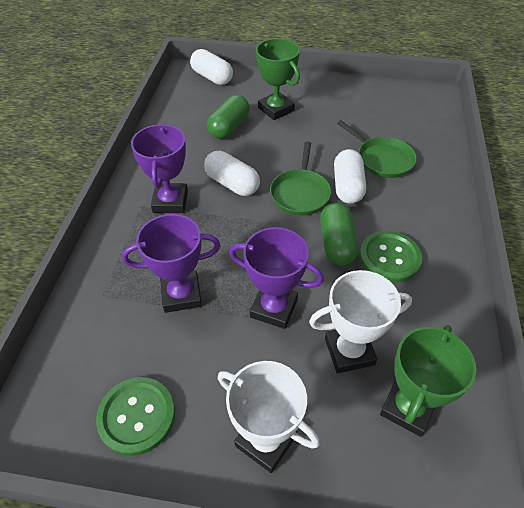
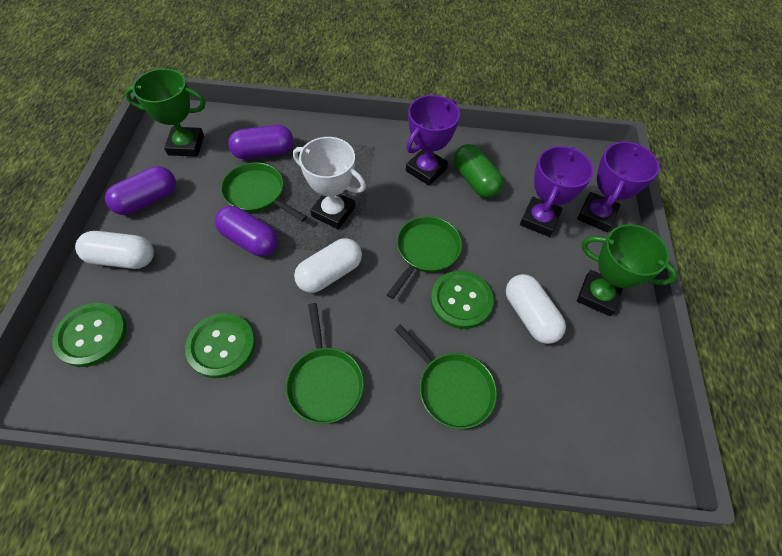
green button: 2 -> 3
green capsule: 2 -> 1
green pan: 2 -> 4
purple capsule: 0 -> 3
white trophy: 2 -> 1

